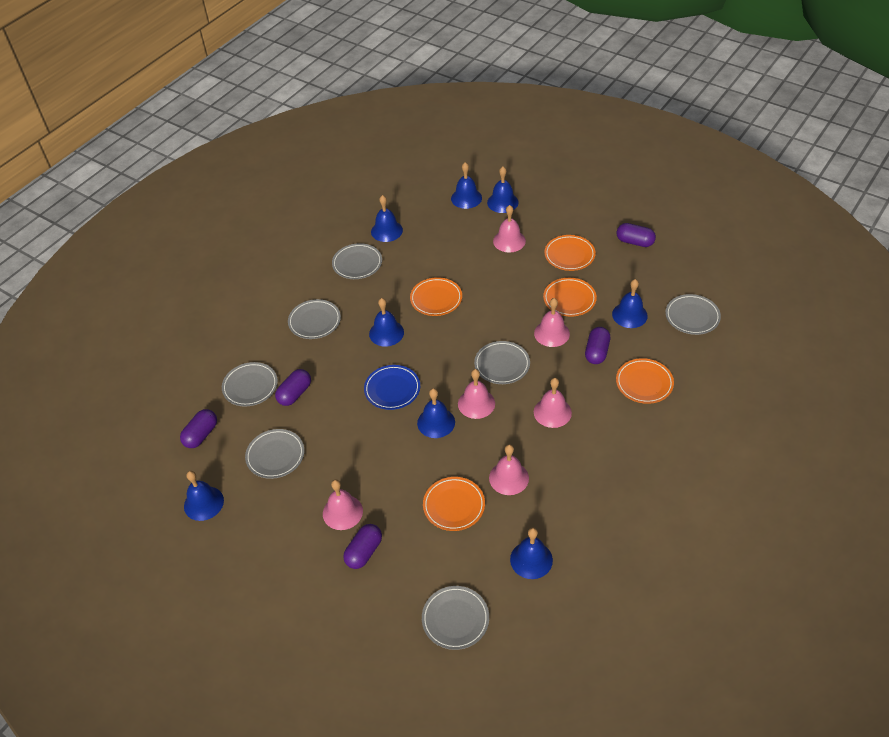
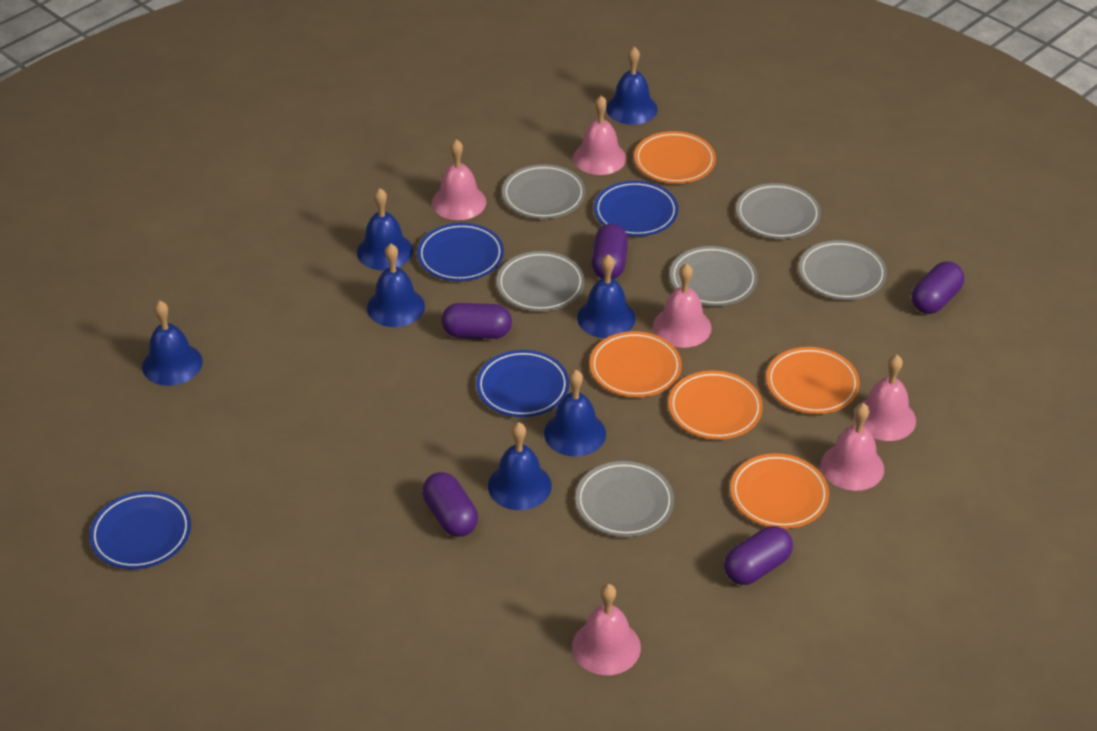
blue bell: 8 -> 7
blue plate: 1 -> 4
grey plate: 7 -> 6

